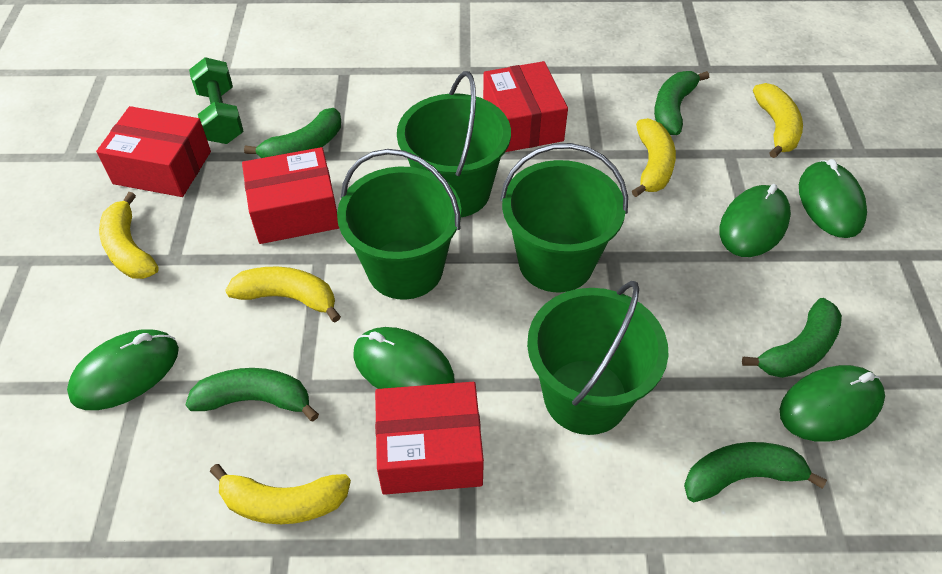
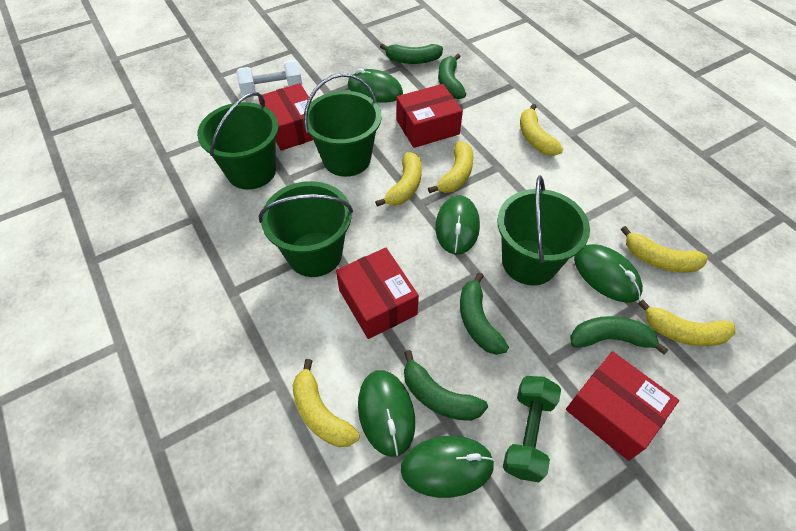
white dumbbell: 0 -> 1
yellow banana: 5 -> 6

